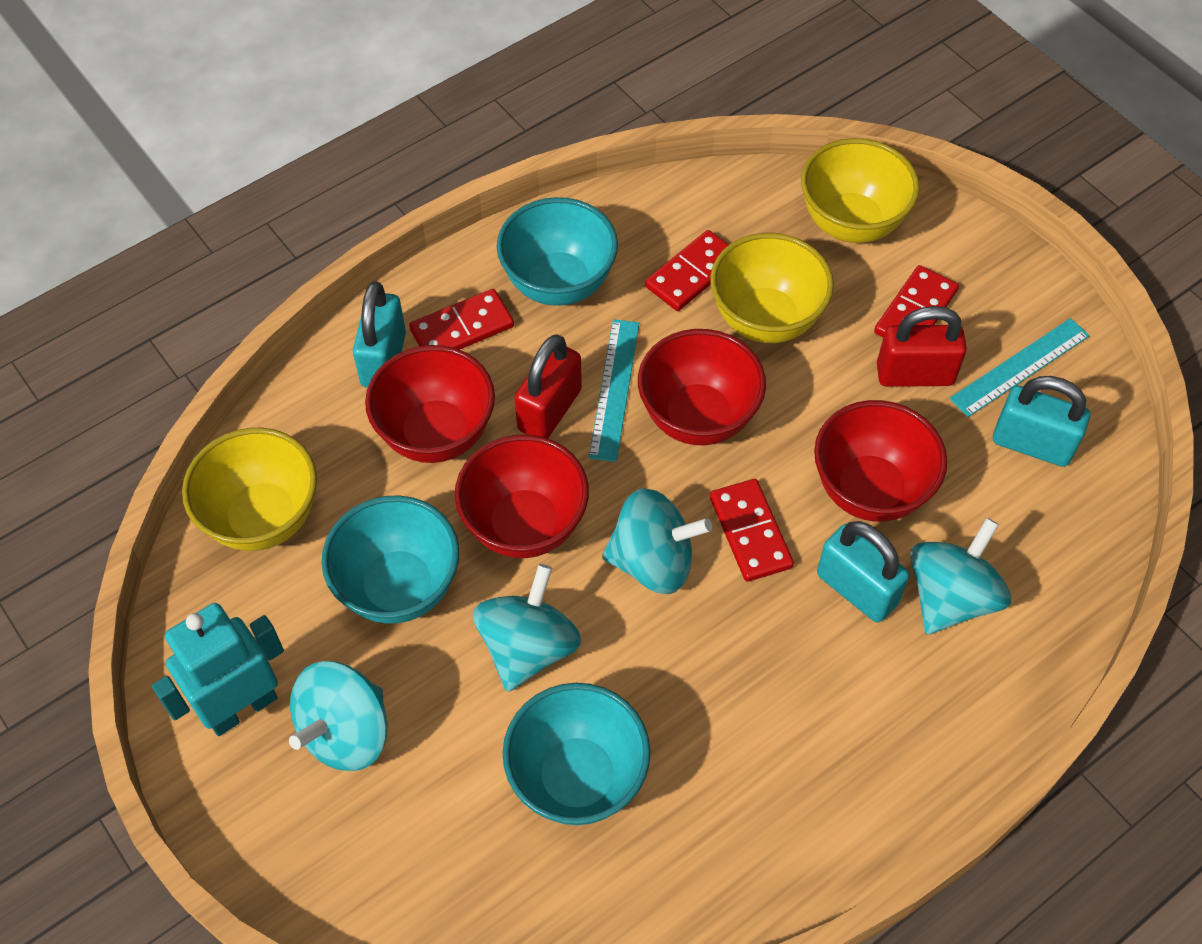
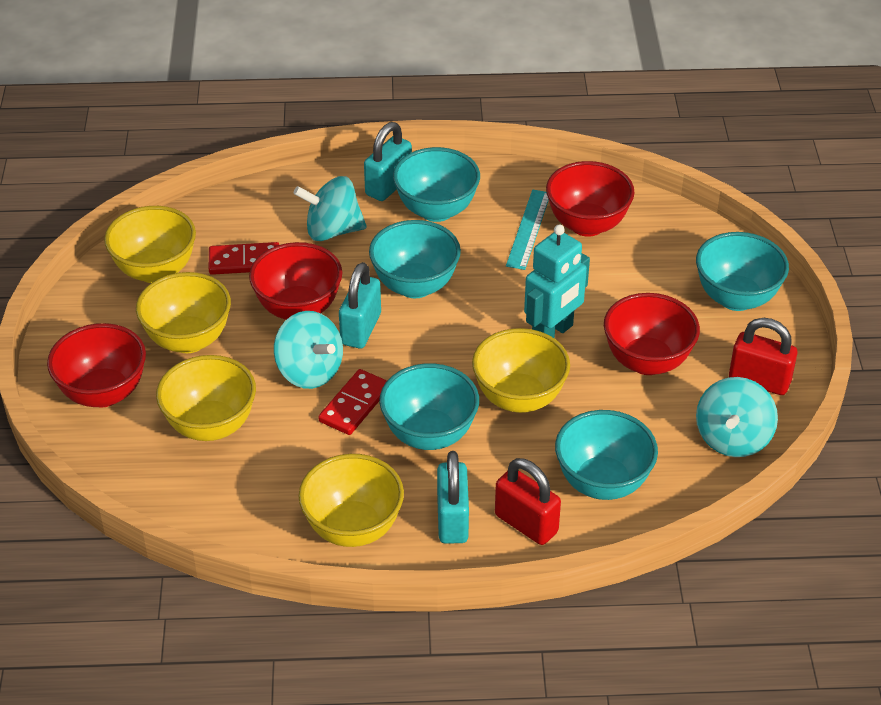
red domino: 4 -> 2
turquoise bowl: 3 -> 5
turquoise ruler: 2 -> 1
turquoise spinning top: 4 -> 3
yellow bowl: 3 -> 5

